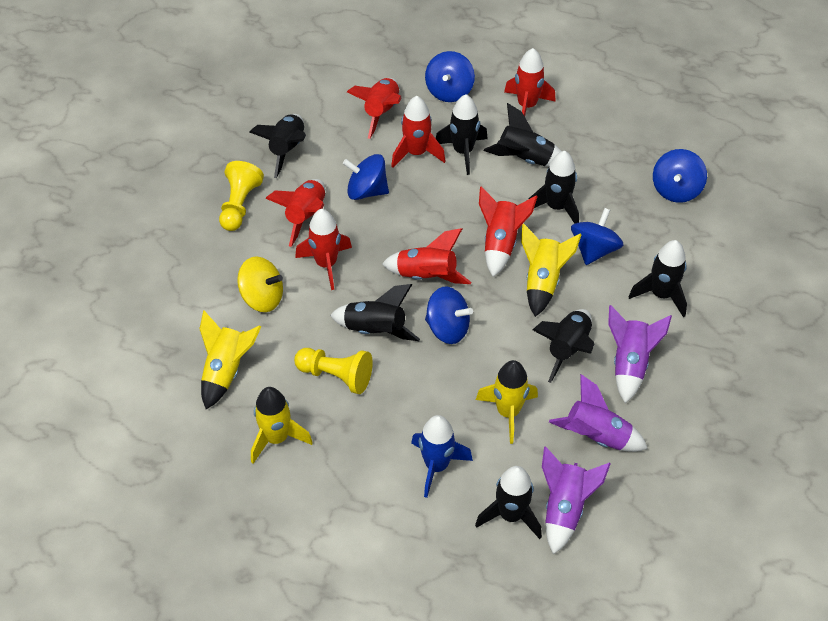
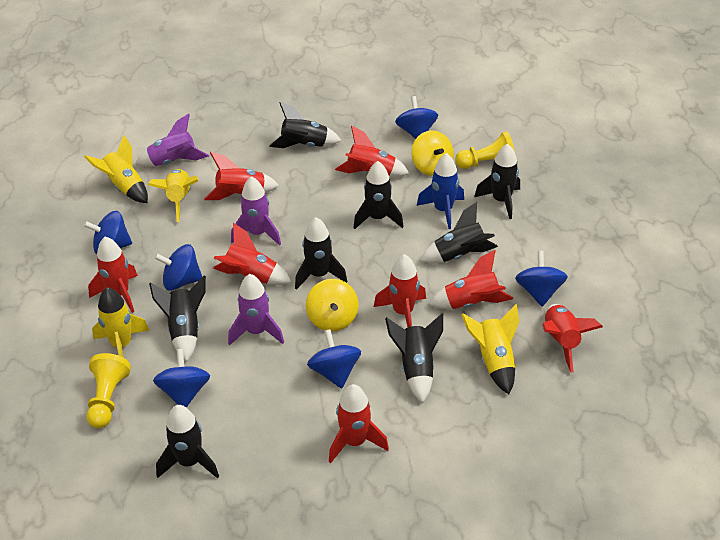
blue spinning top: 5 -> 6
red rocket: 7 -> 8
yellow spinning top: 1 -> 2

